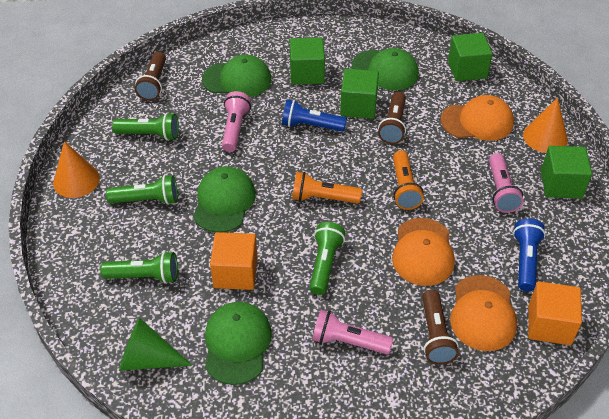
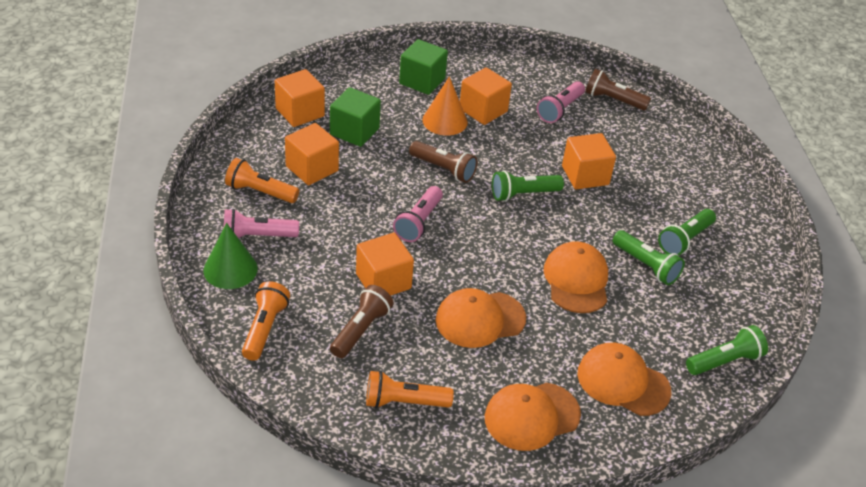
blue flashlight: 2 -> 0
green cap: 4 -> 0
green cube: 4 -> 2
orange cap: 3 -> 4
orange cone: 2 -> 1
orange cube: 2 -> 5
orange flashlight: 2 -> 3

